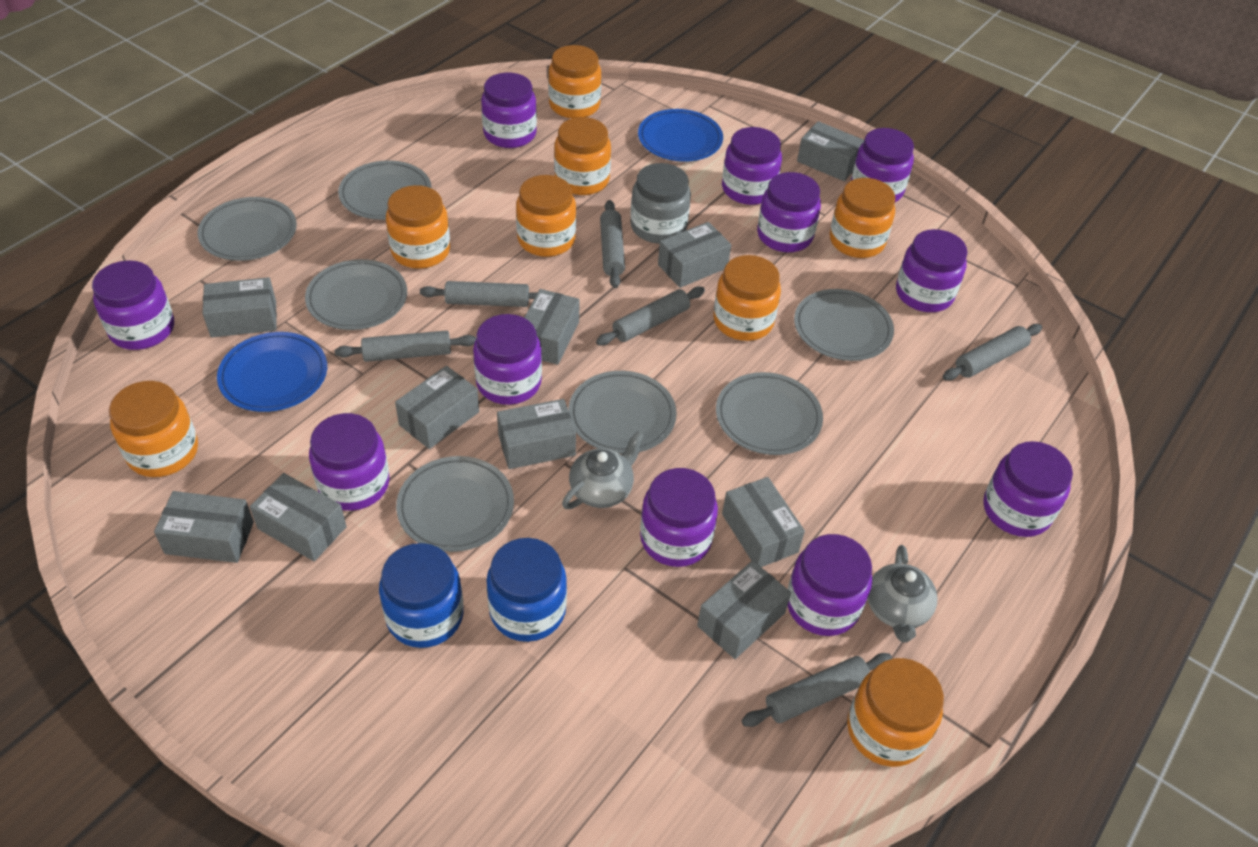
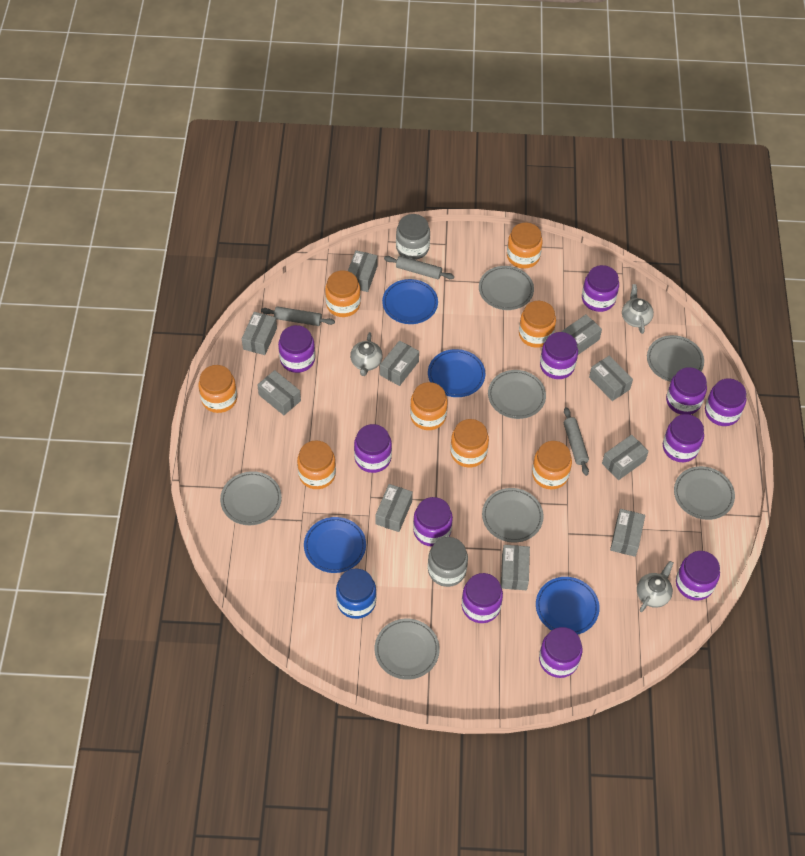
blue jar: 2 -> 1
blue plate: 2 -> 4
grey jar: 1 -> 2
grey rolling pin: 6 -> 3
grey teapot: 2 -> 3

